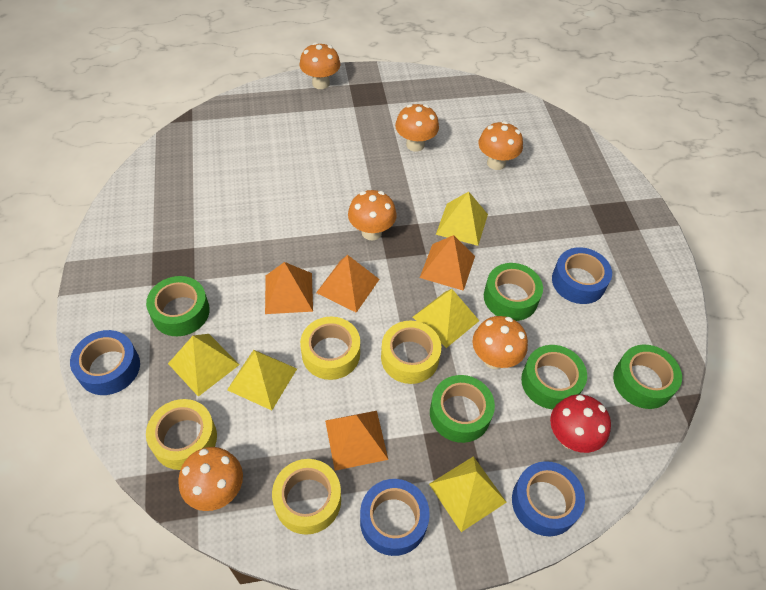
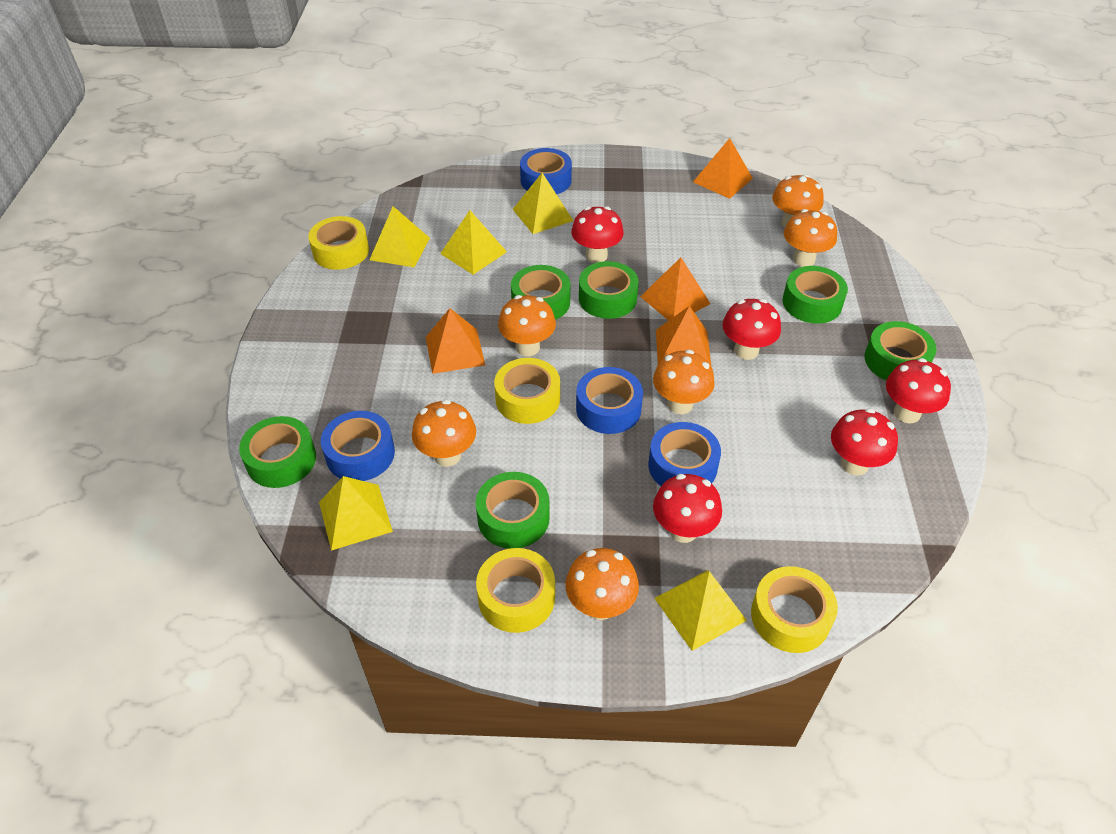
green tape: 5 -> 6
red mushroom: 1 -> 5

